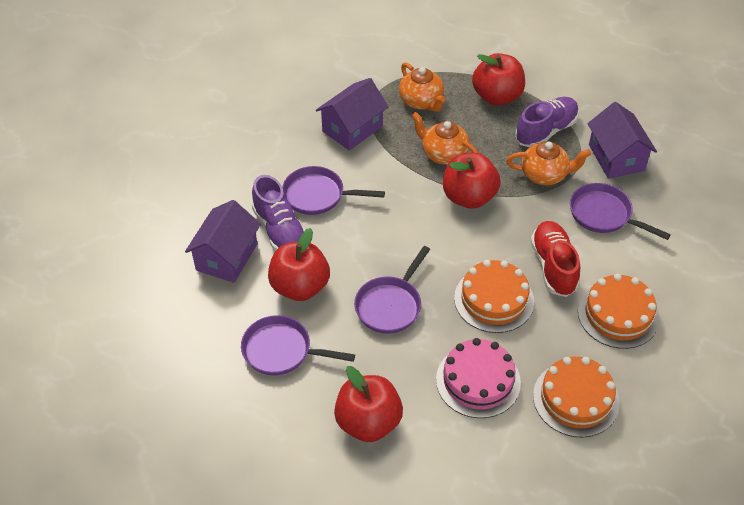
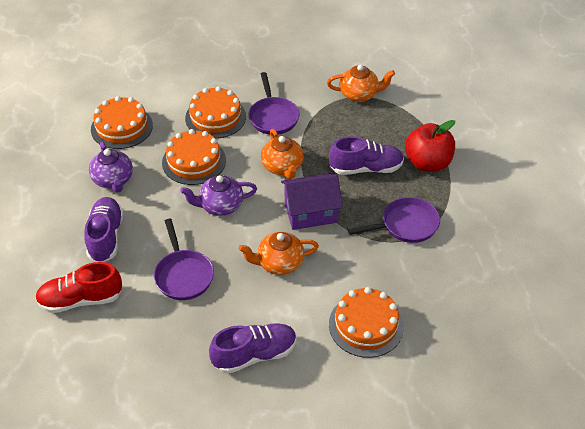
orange cake: 3 -> 4
pink cake: 1 -> 0
purple house: 3 -> 1
purple pan: 4 -> 3
purple shoe: 2 -> 3
purple teapot: 0 -> 2
red apple: 4 -> 1

